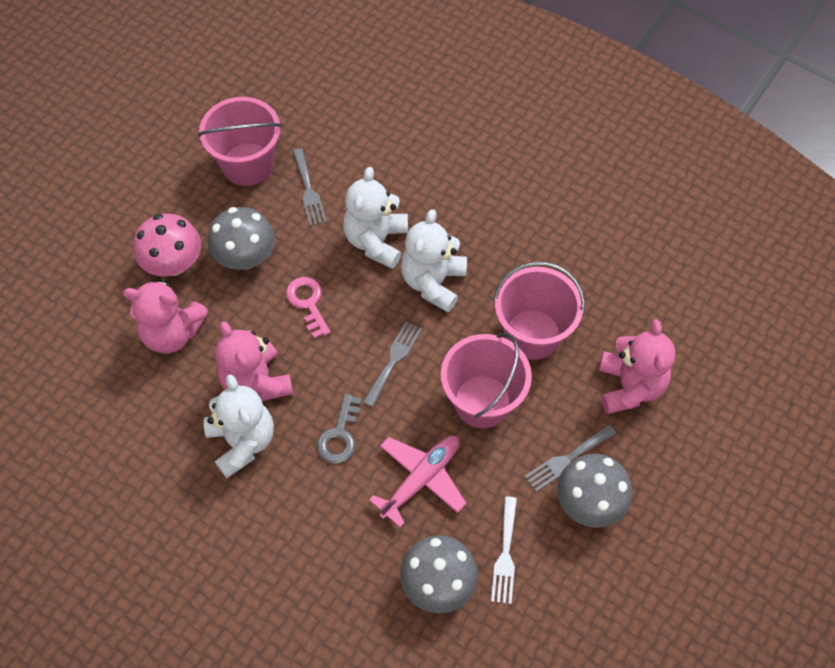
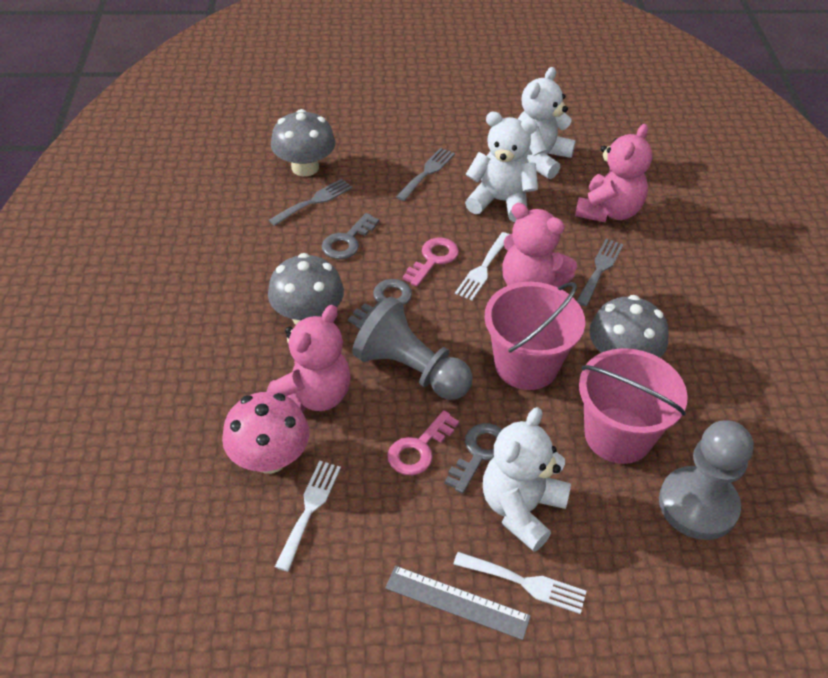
grey key: 1 -> 3
grey pawn: 0 -> 2
grey ruler: 0 -> 1
pink bucket: 3 -> 2
pink key: 1 -> 2
pink plane: 1 -> 0
white fork: 1 -> 3

